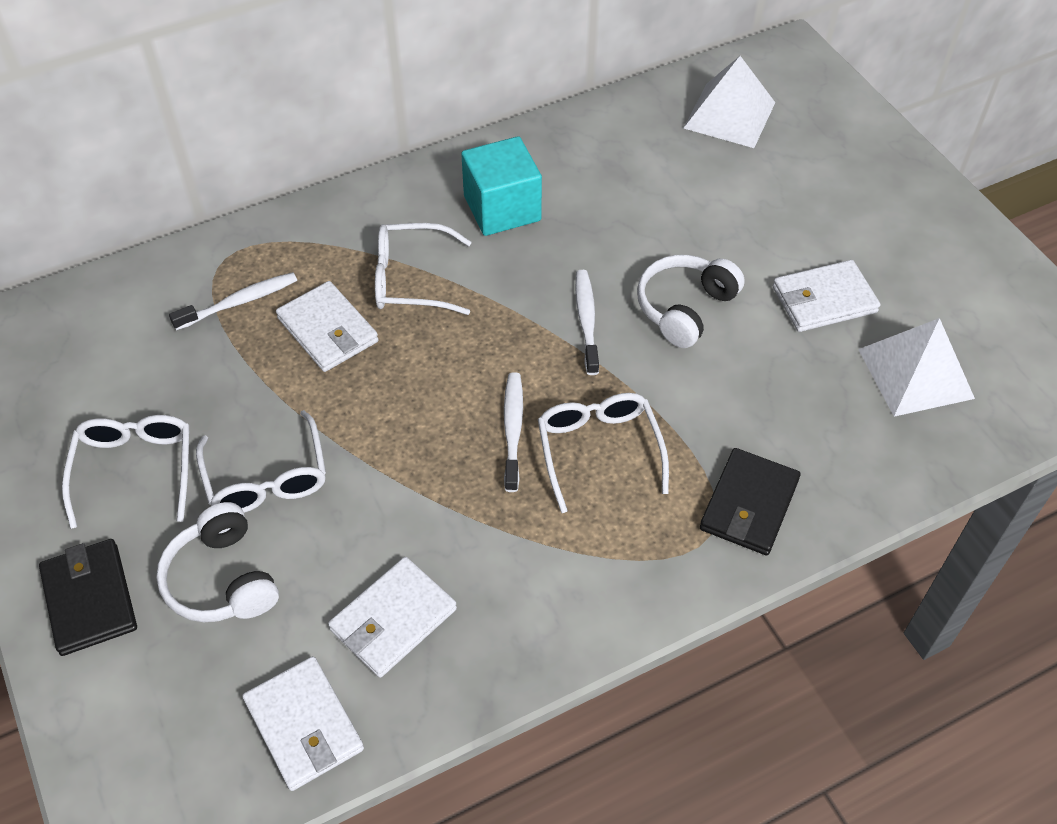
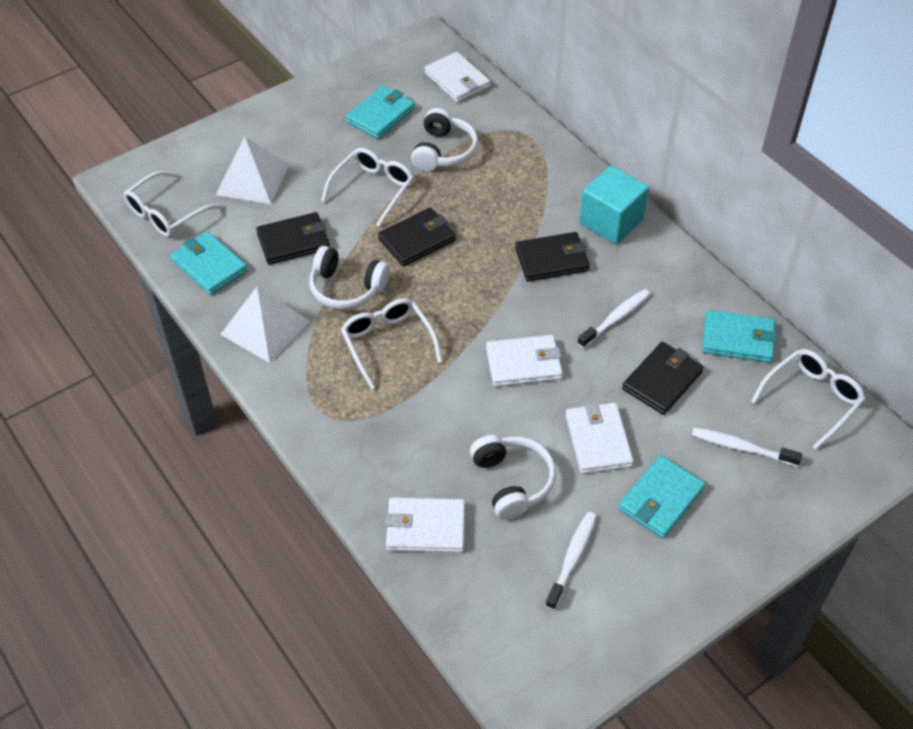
black wallet: 2 -> 4
turquoise wallet: 0 -> 4
white headphones: 2 -> 3

